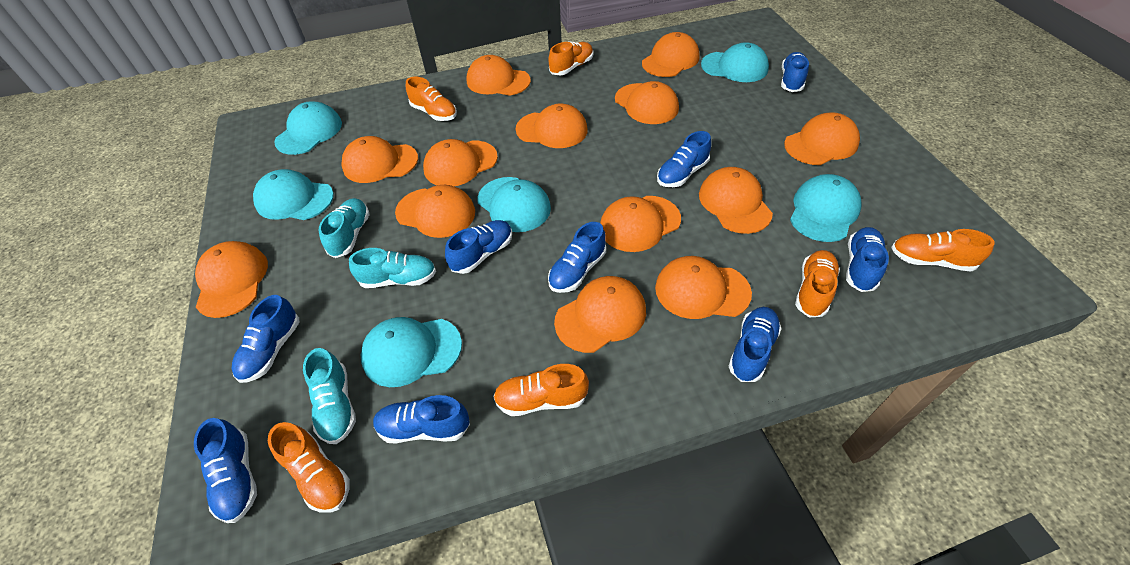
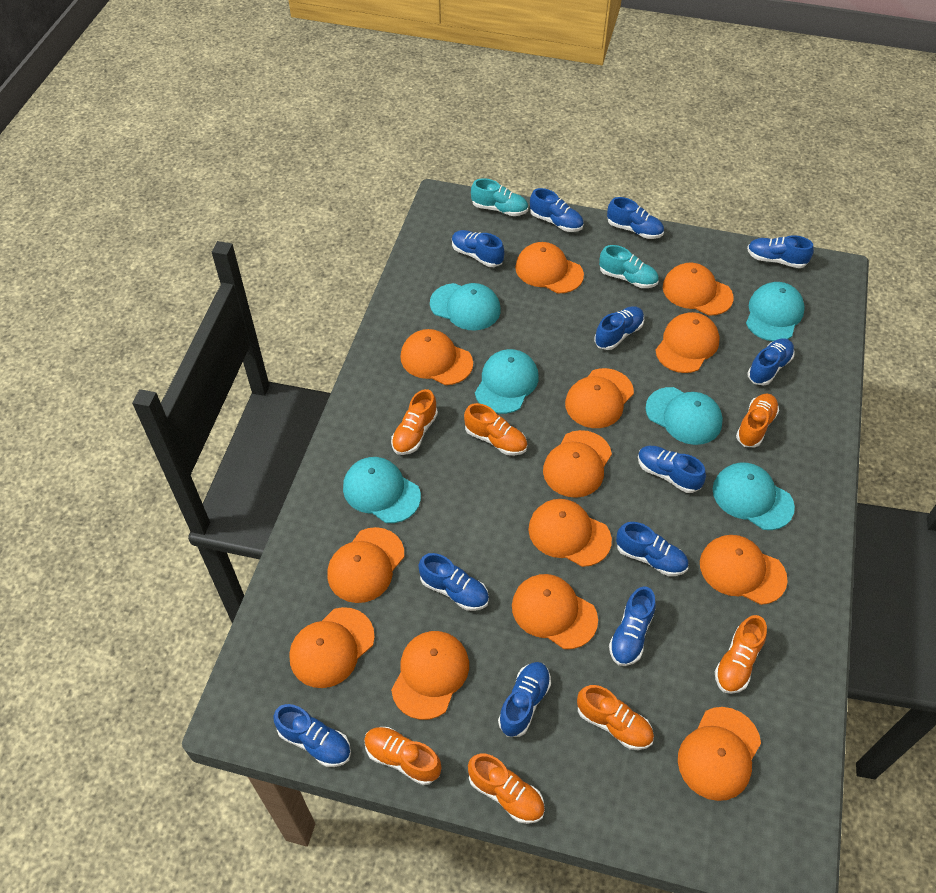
blue shoe: 9 -> 12
orange shoe: 6 -> 7
turquoise shoe: 3 -> 2

